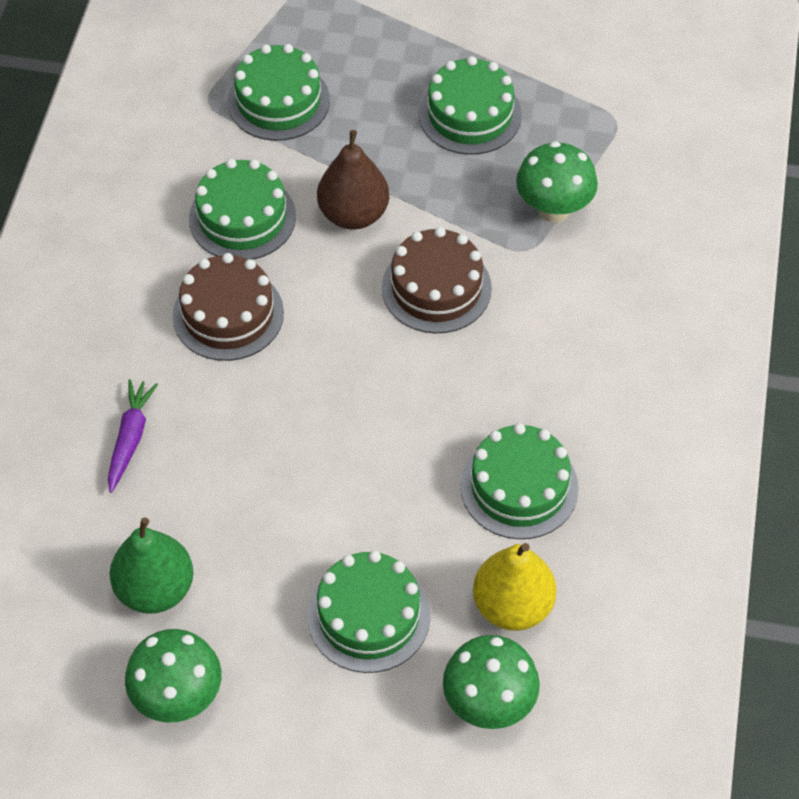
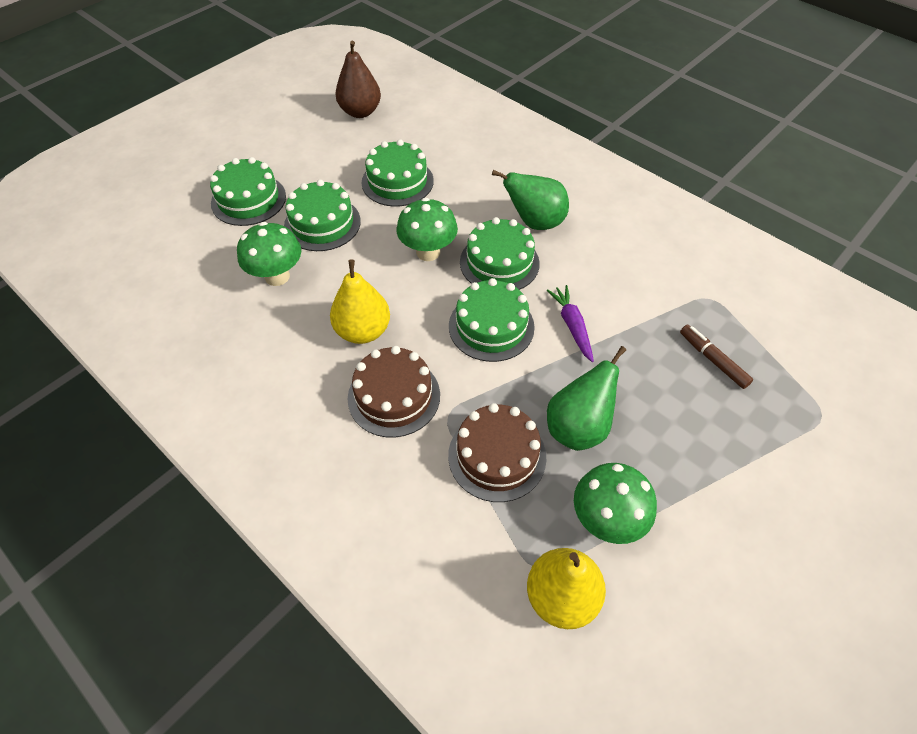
brown marker: 0 -> 1
green pear: 1 -> 2
yellow pear: 1 -> 2

